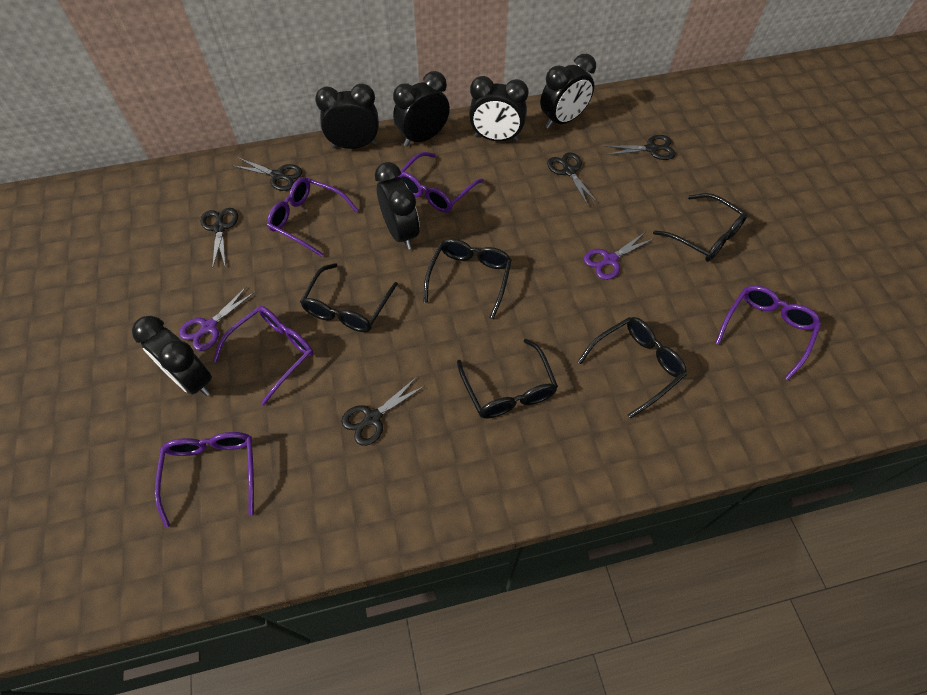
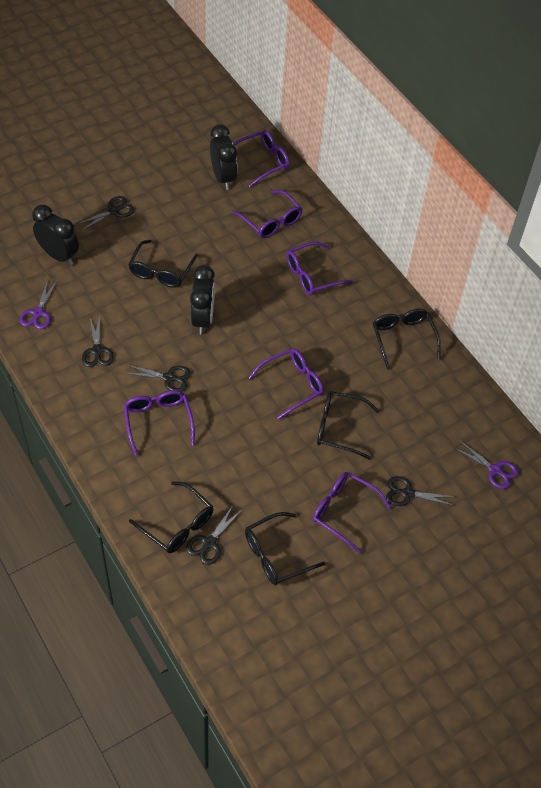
black clock: 6 -> 3
purple glasses: 5 -> 6

